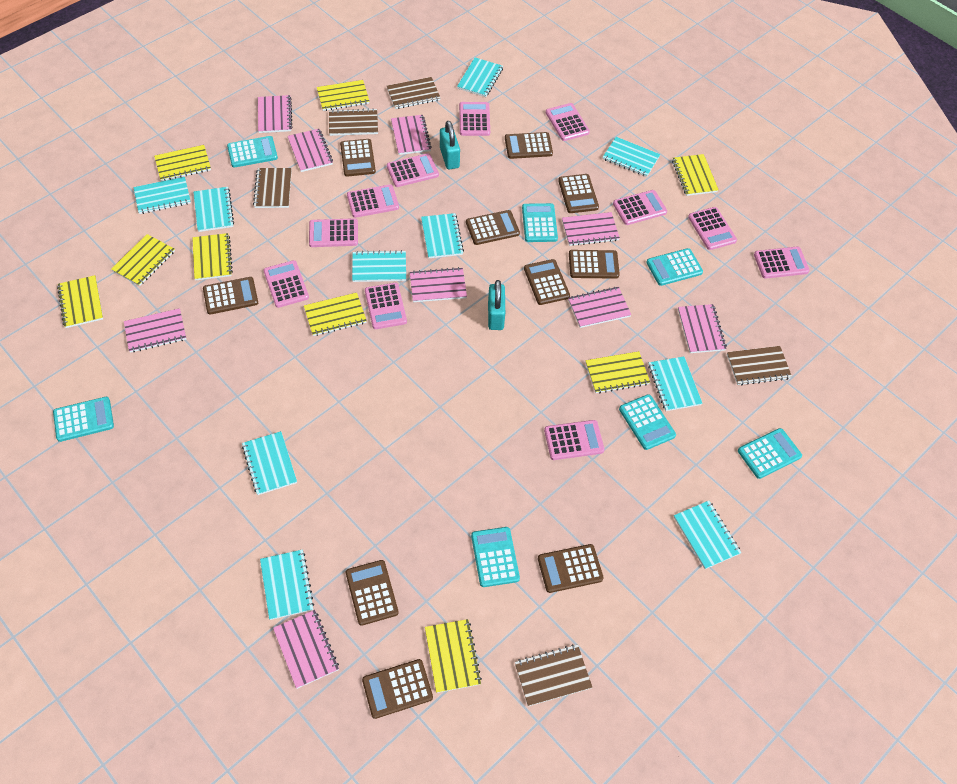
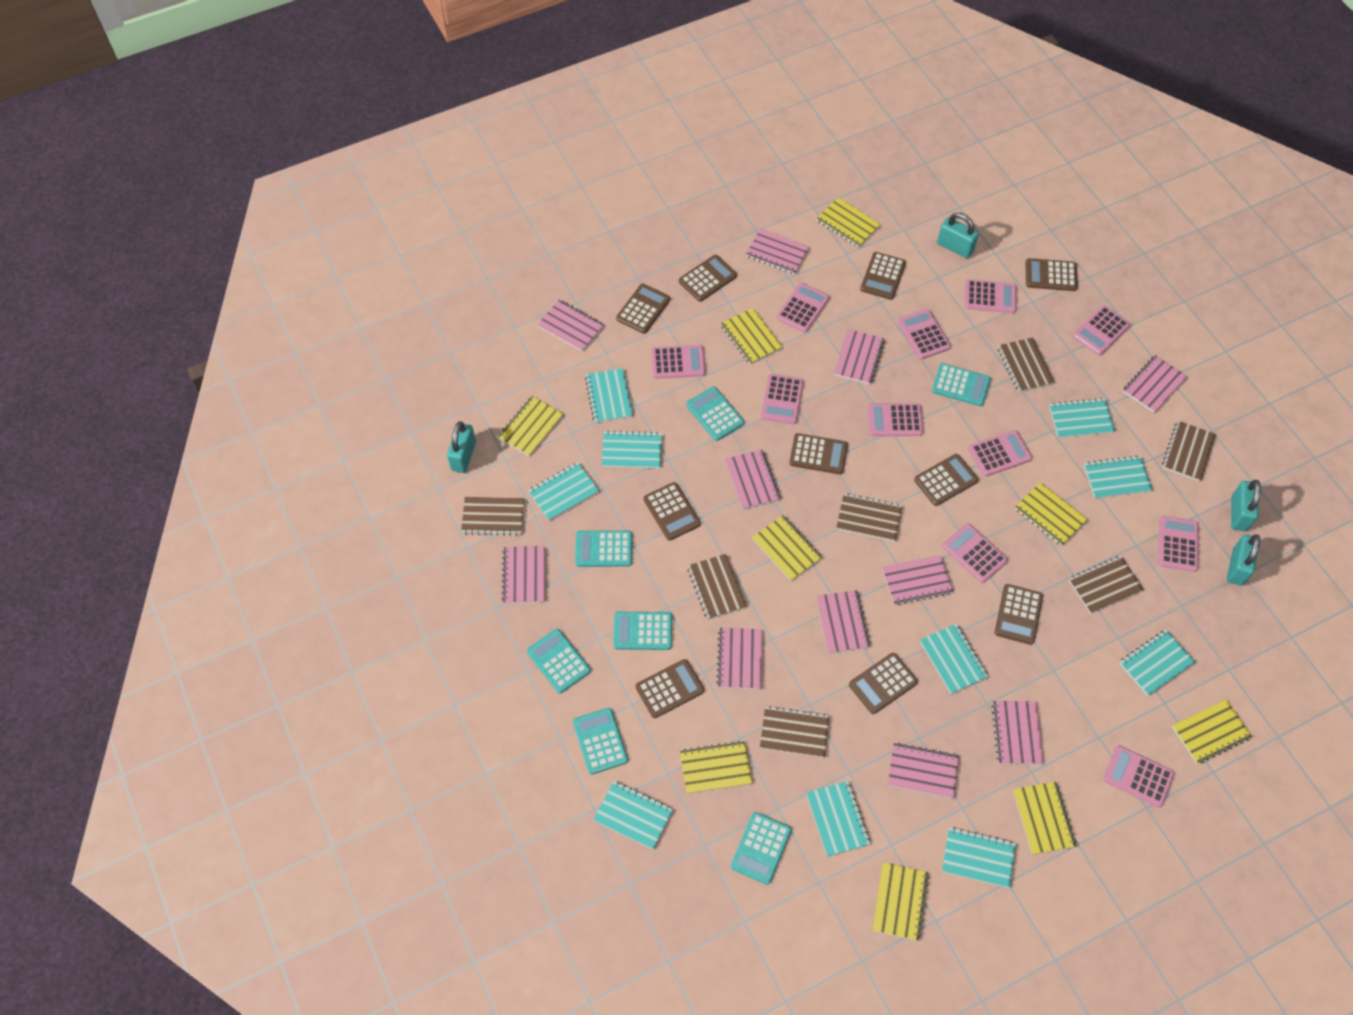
brown notebook: 5 -> 7
pink notebook: 9 -> 11
turquoise padlock: 2 -> 4

